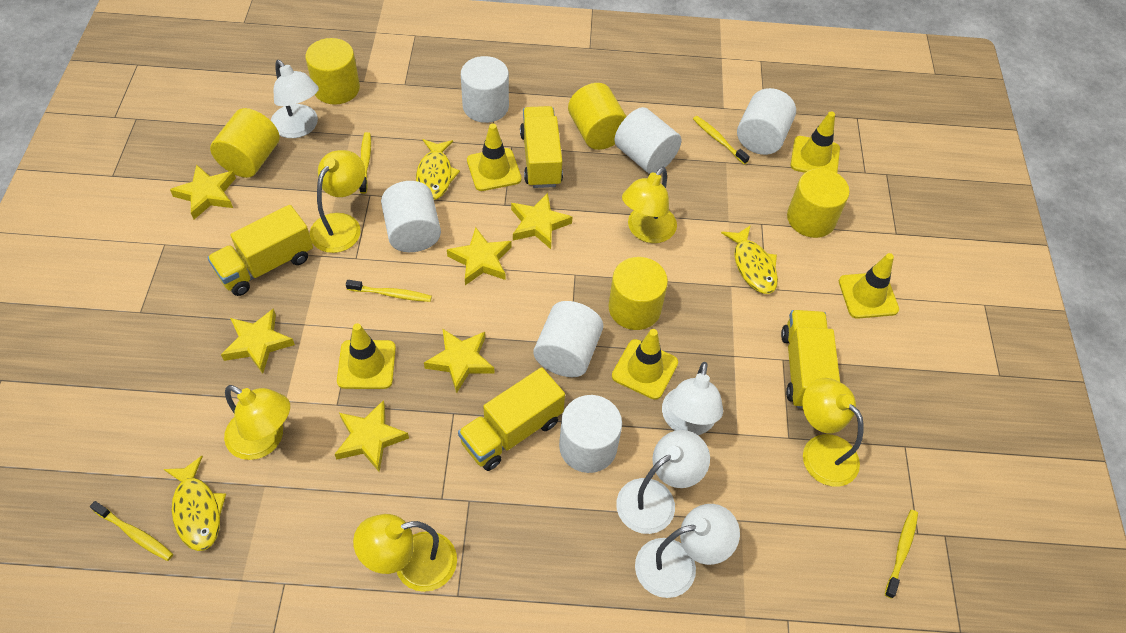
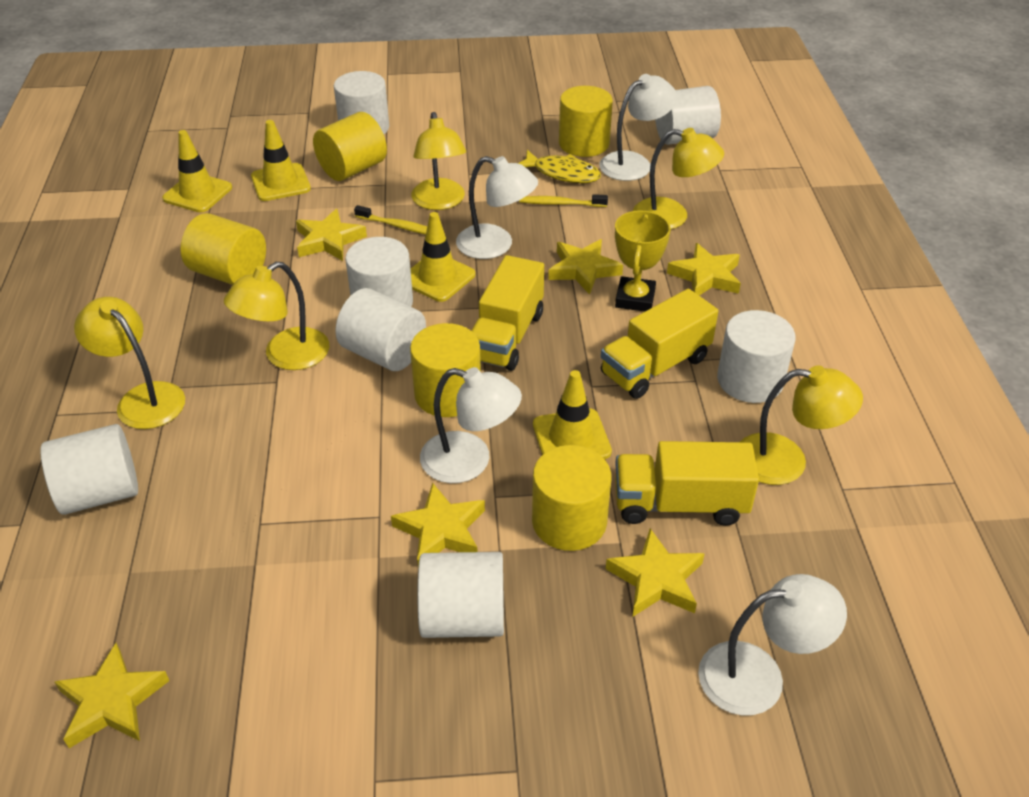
white cylinder: 6 -> 7
yellow fish: 3 -> 1
yellow toothbrush: 5 -> 2
yellow traffic cone: 5 -> 4
yellow trophy: 0 -> 1
yellow truck: 4 -> 3

